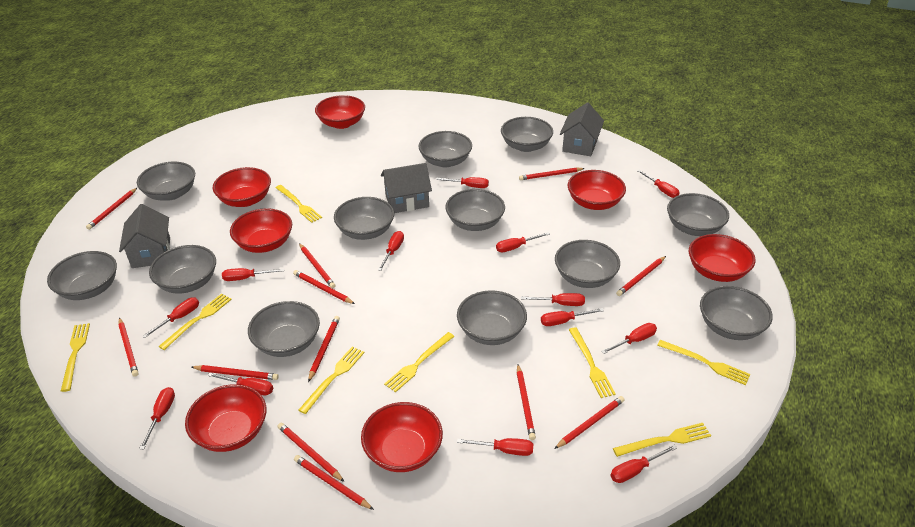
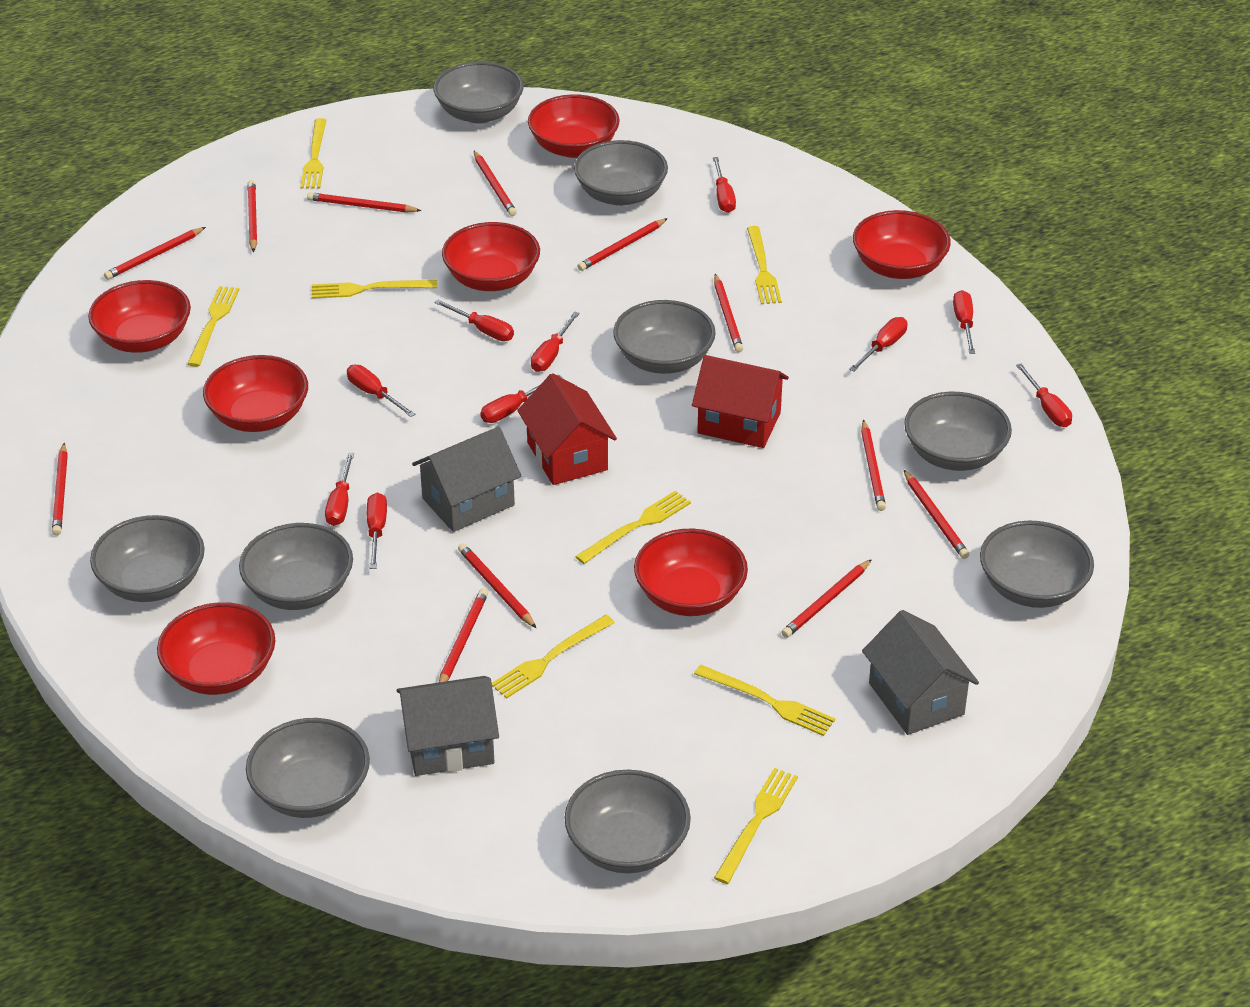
grey bowl: 12 -> 9
red house: 0 -> 2
red screwdriver: 13 -> 10

